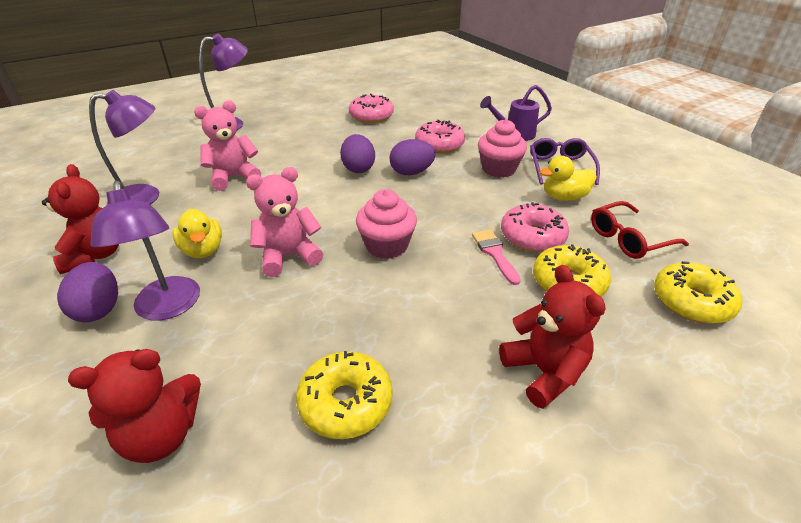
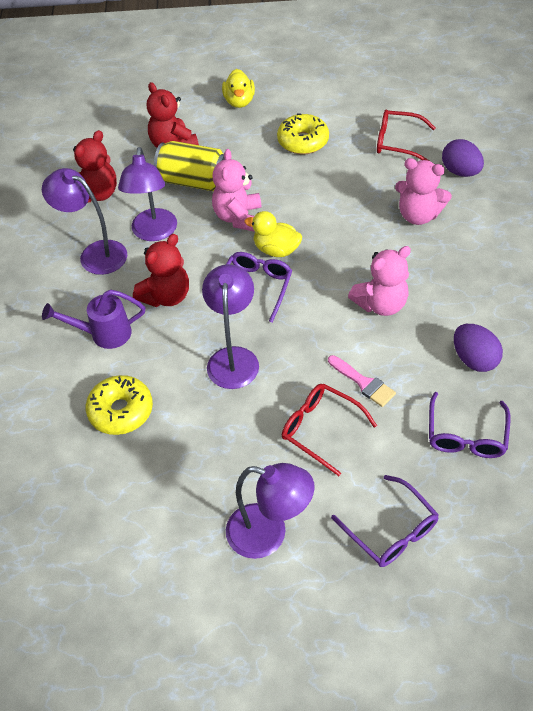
pink cupcake: 2 -> 0
pink donut: 3 -> 0
pink teddy bear: 2 -> 3
purple egg: 3 -> 2
purple glasses: 1 -> 3
purple lamp: 3 -> 4
red glasses: 1 -> 2
yellow can: 0 -> 1
yellow donut: 3 -> 2

